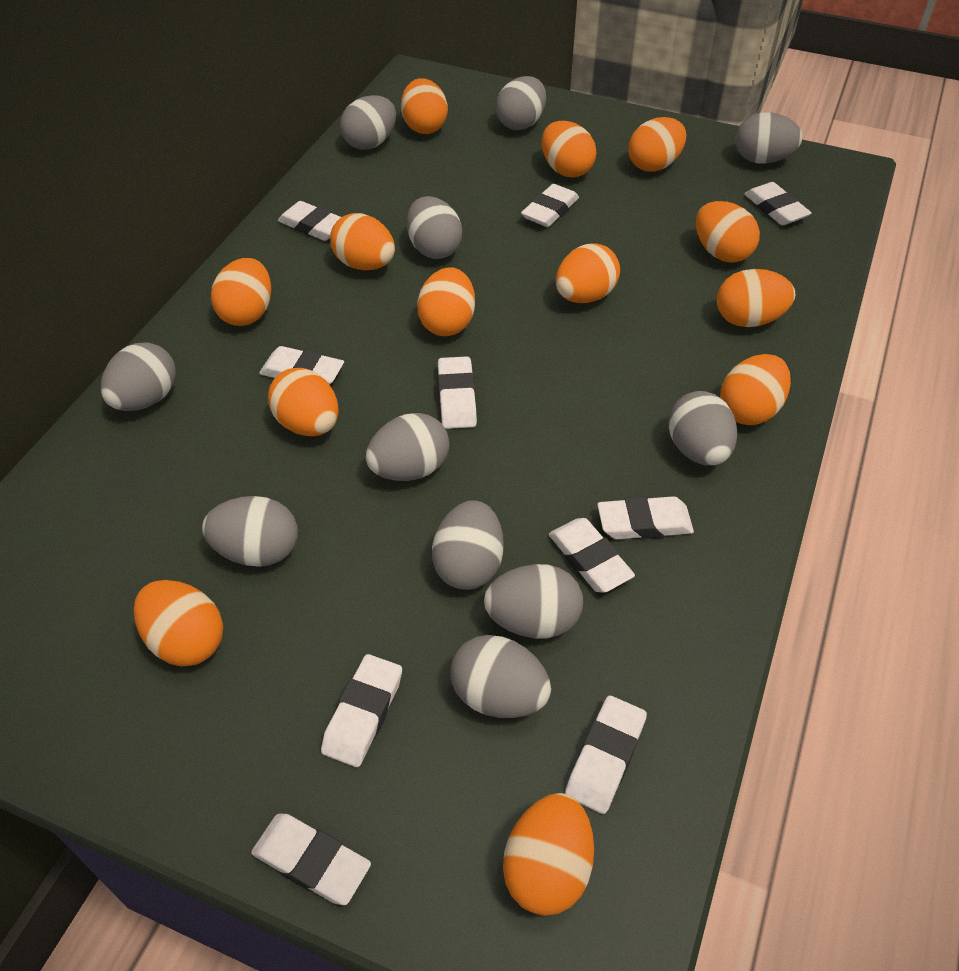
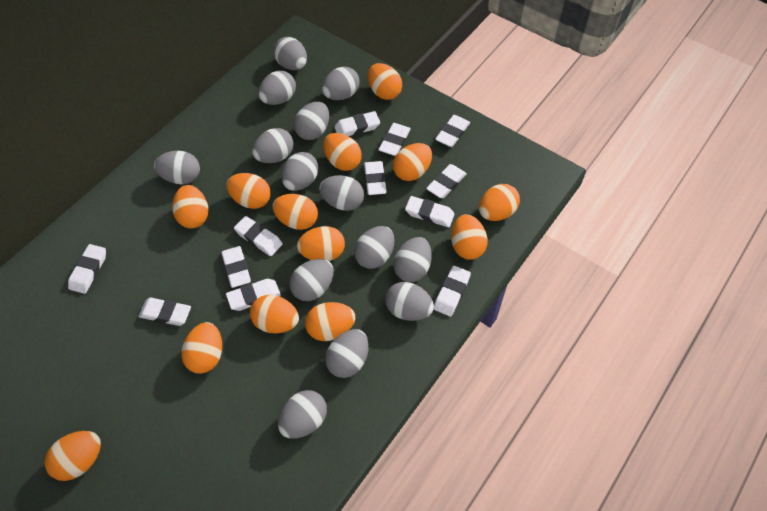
grey egg: 11 -> 14
white eraser: 10 -> 12

